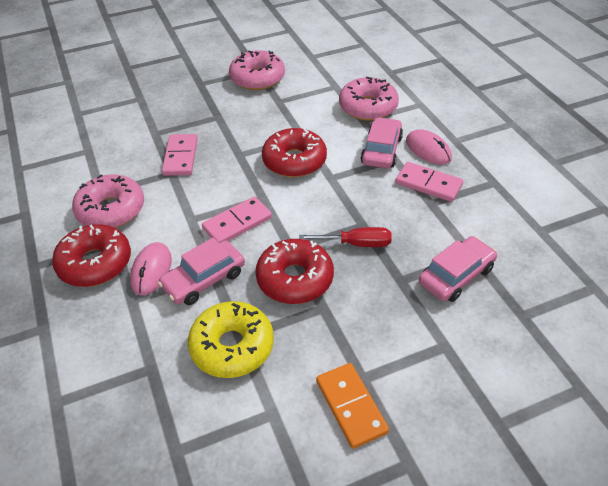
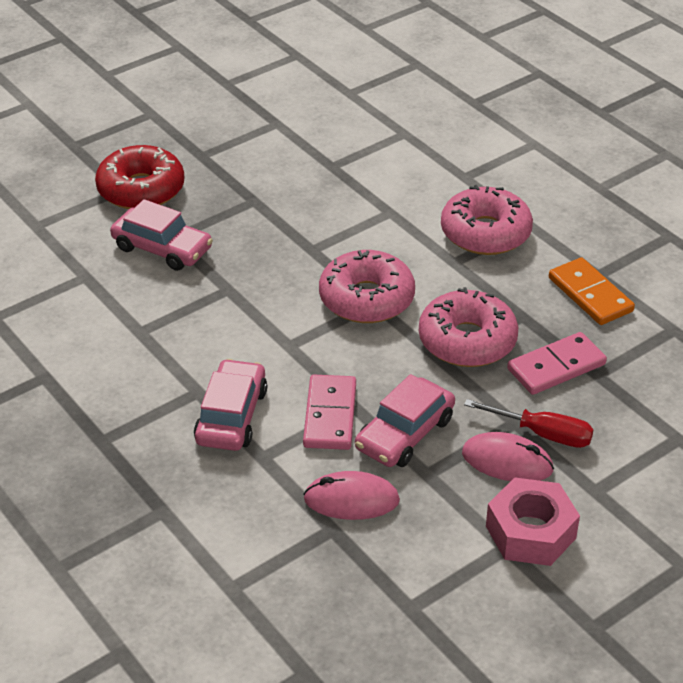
pink domino: 3 -> 2
pink nut: 0 -> 1
red donut: 3 -> 1
yellow donut: 1 -> 0

